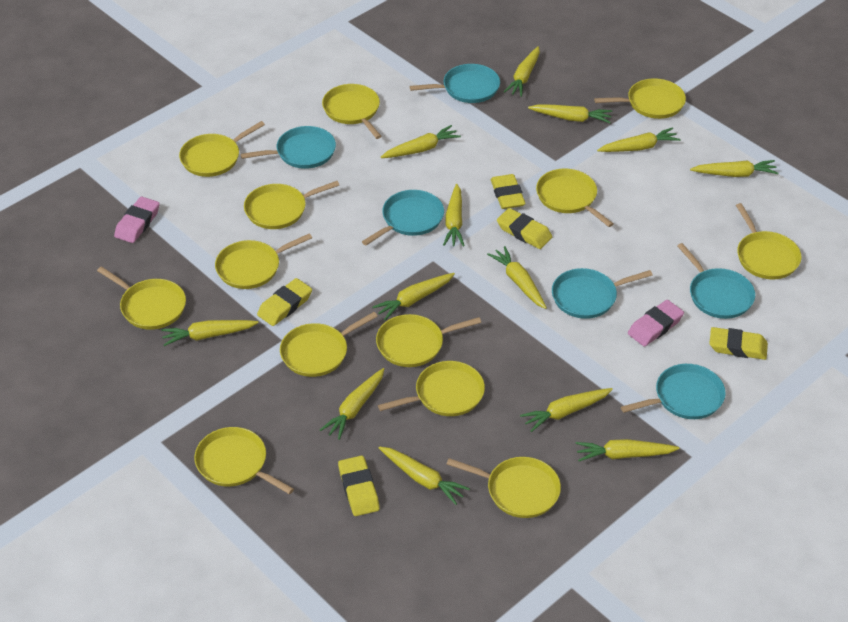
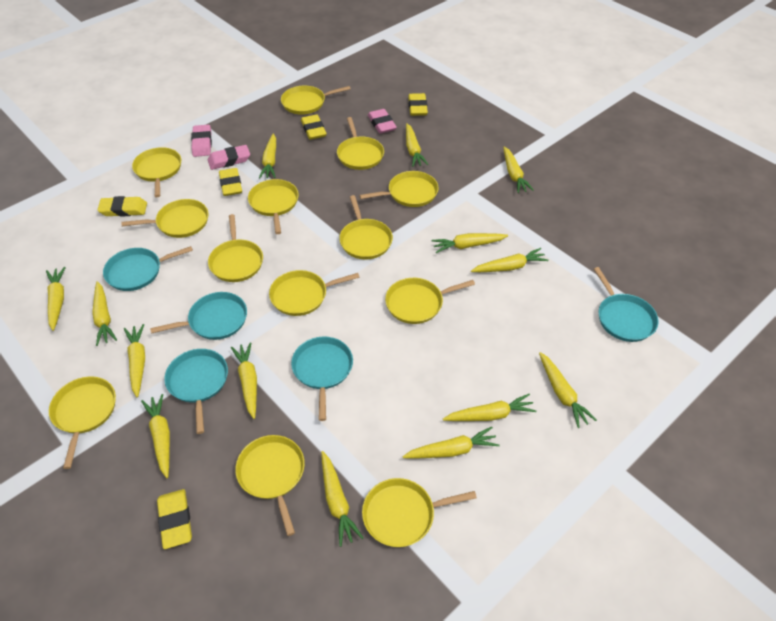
pink eraser: 2 -> 3
turquoise pan: 6 -> 5
yellow carrot: 13 -> 14

